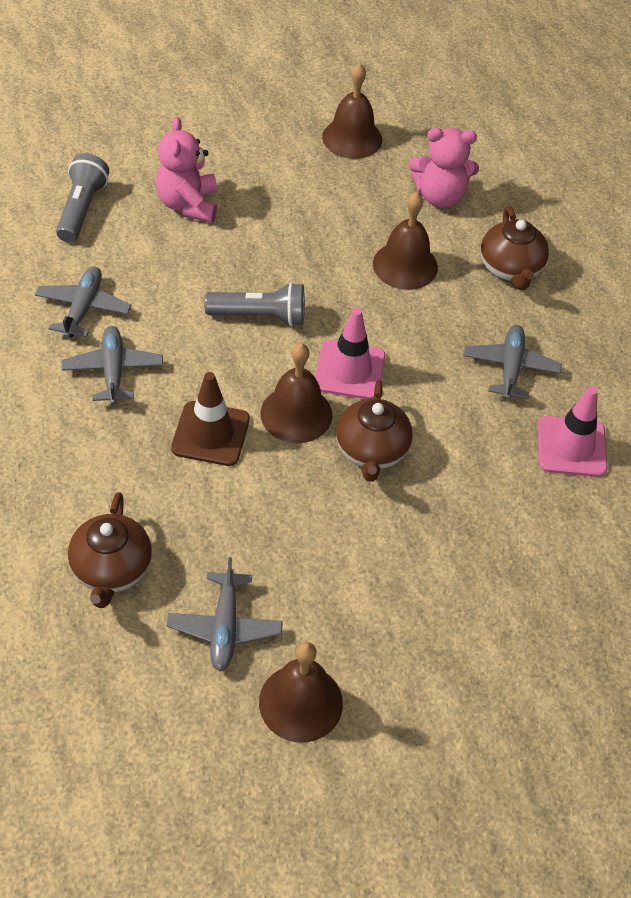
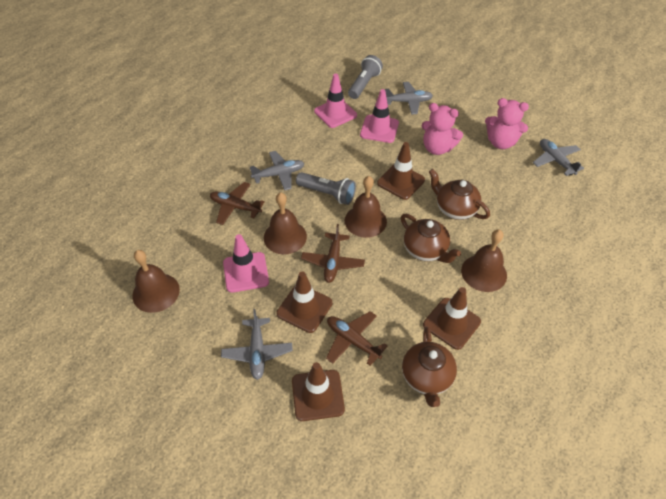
brown plane: 0 -> 3
brown traffic cone: 1 -> 4
pink traffic cone: 2 -> 3

